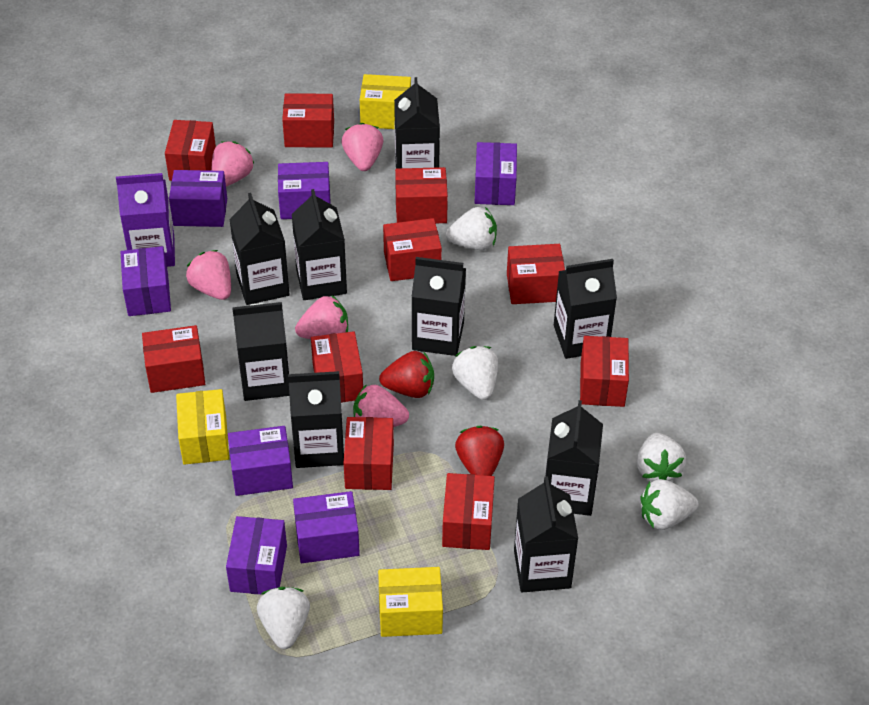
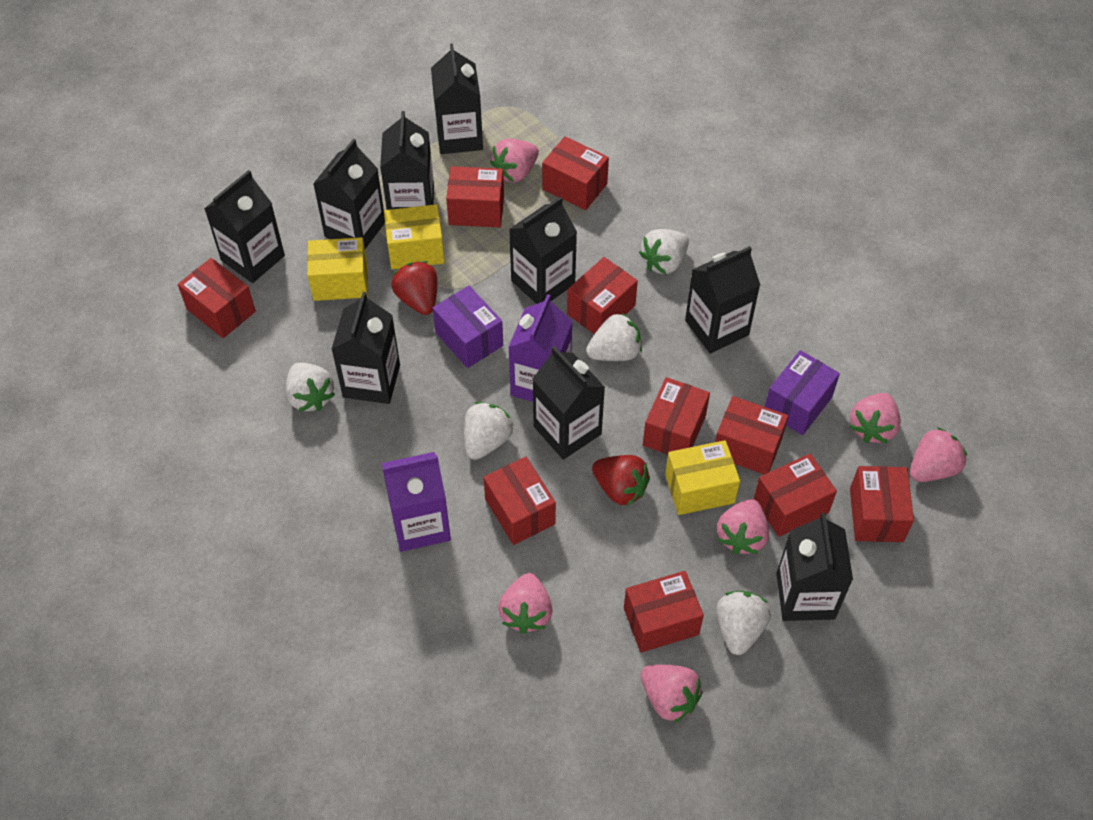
pink strawberry: 5 -> 6
purple box: 7 -> 2
purple carton: 1 -> 2

